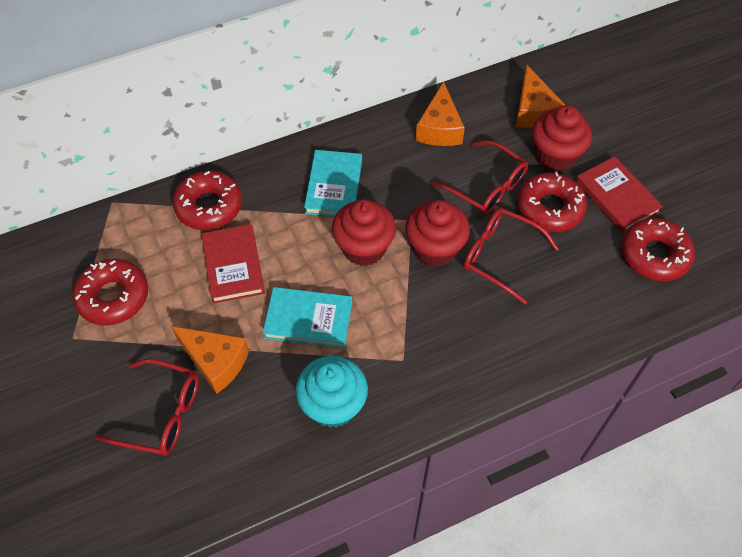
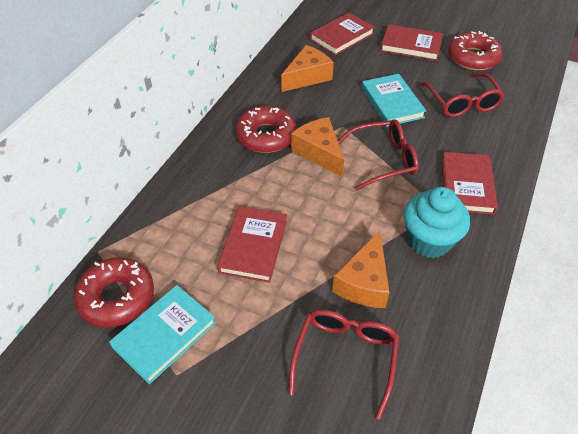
red book: 2 -> 4
red cupcake: 3 -> 0
red donut: 4 -> 3

